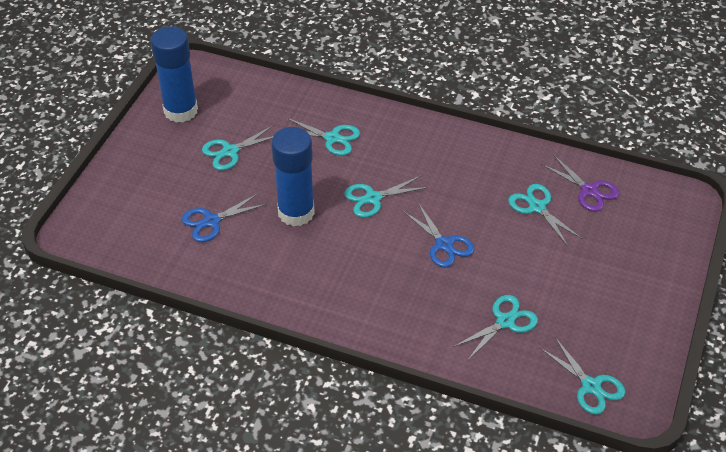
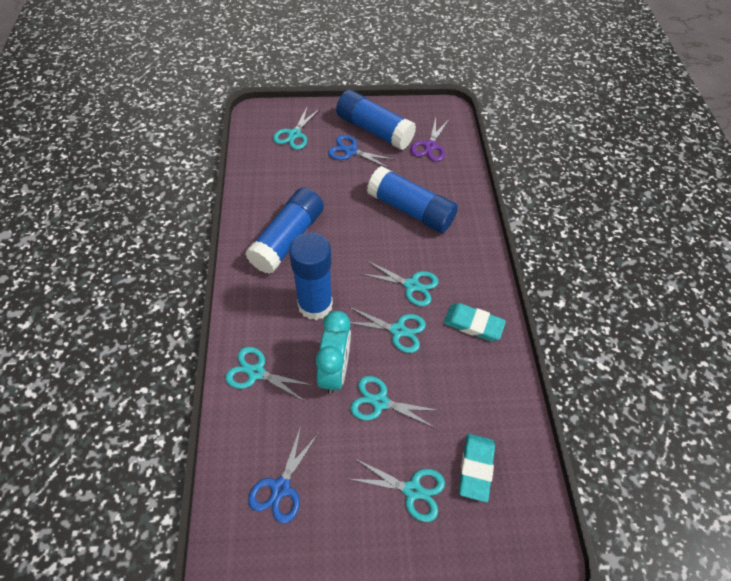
blue glue stick: 2 -> 4
turquoise clock: 0 -> 1
turquoise eraser: 0 -> 2

